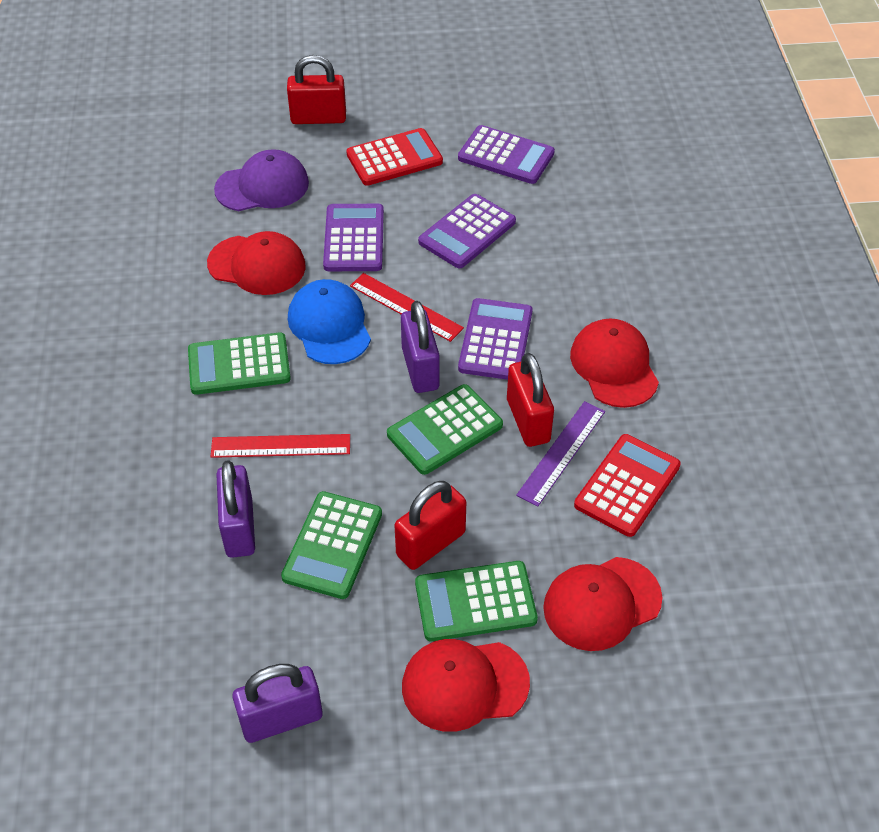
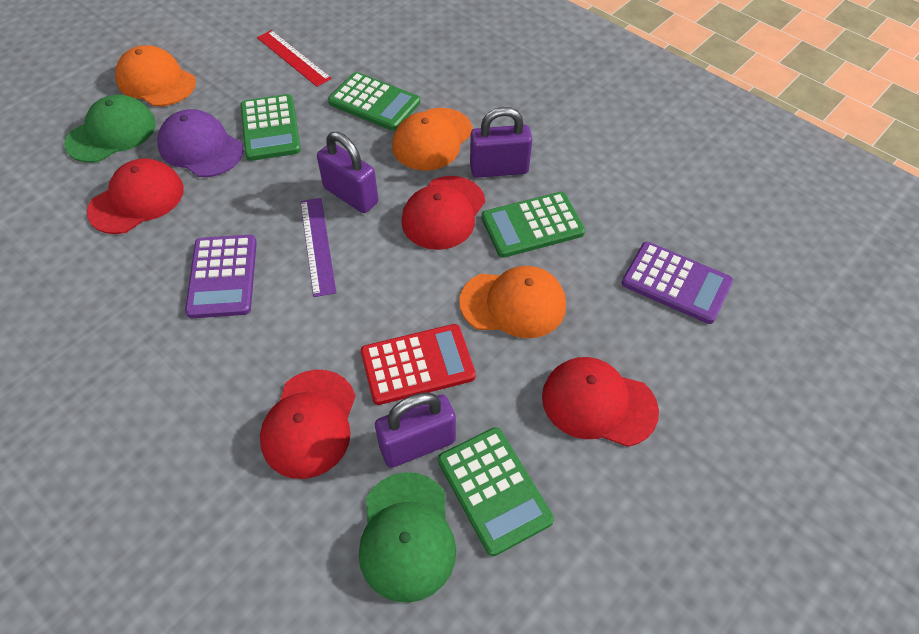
blue cap: 1 -> 0
green cap: 0 -> 2
orange cap: 0 -> 3
purple calculator: 4 -> 2
red calculator: 2 -> 1
red padlock: 3 -> 0
red ruler: 2 -> 1

